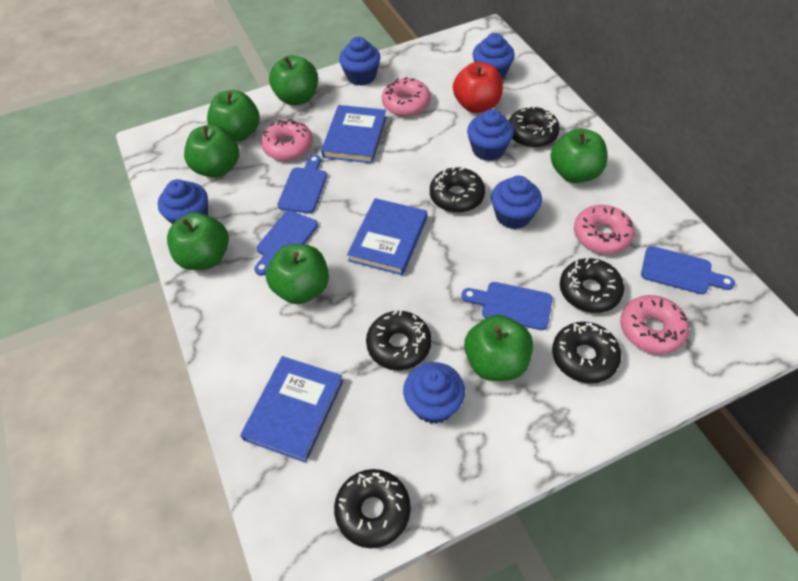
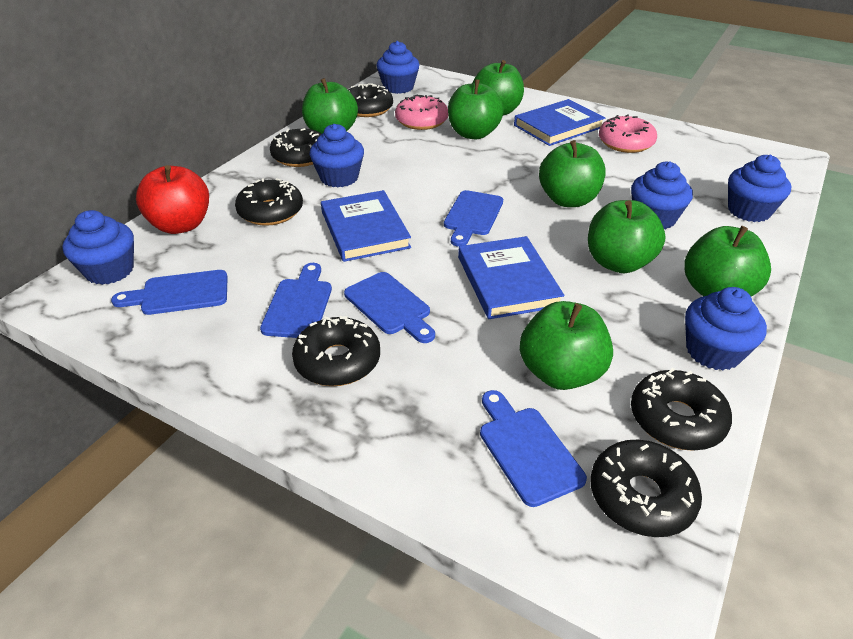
blue cutting board: 4 -> 5
pink donut: 4 -> 2

